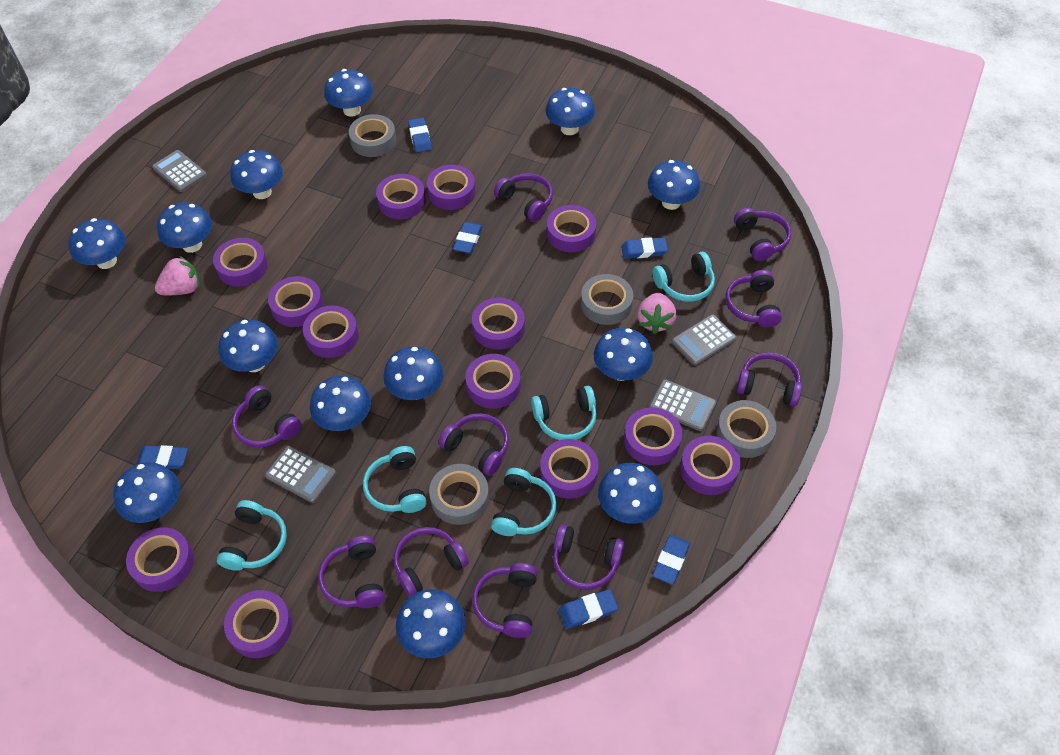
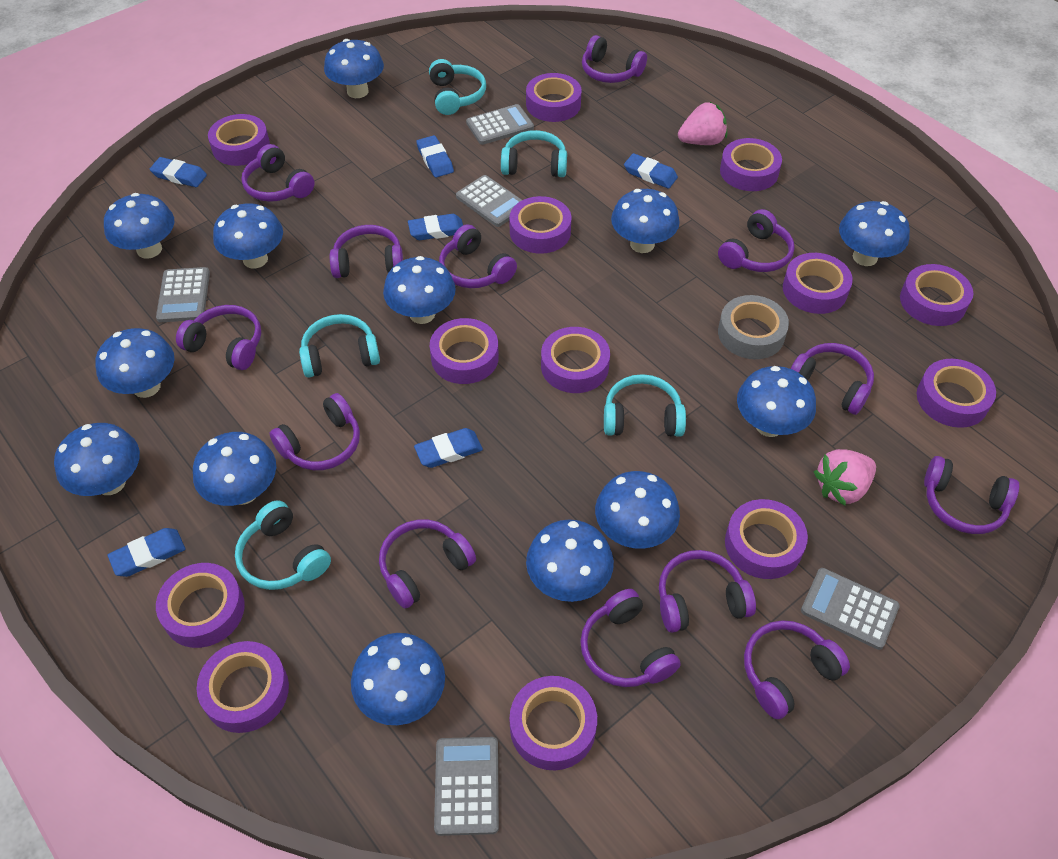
grey calculator: 4 -> 5
grey tape: 4 -> 1
purple headphones: 10 -> 13

